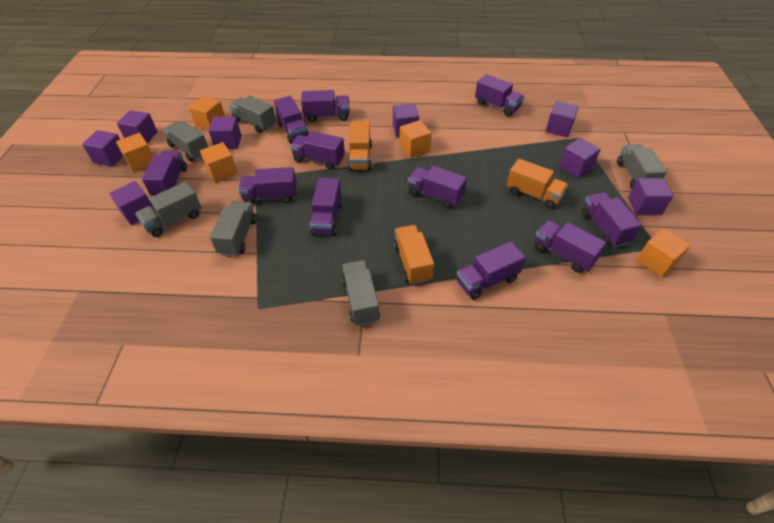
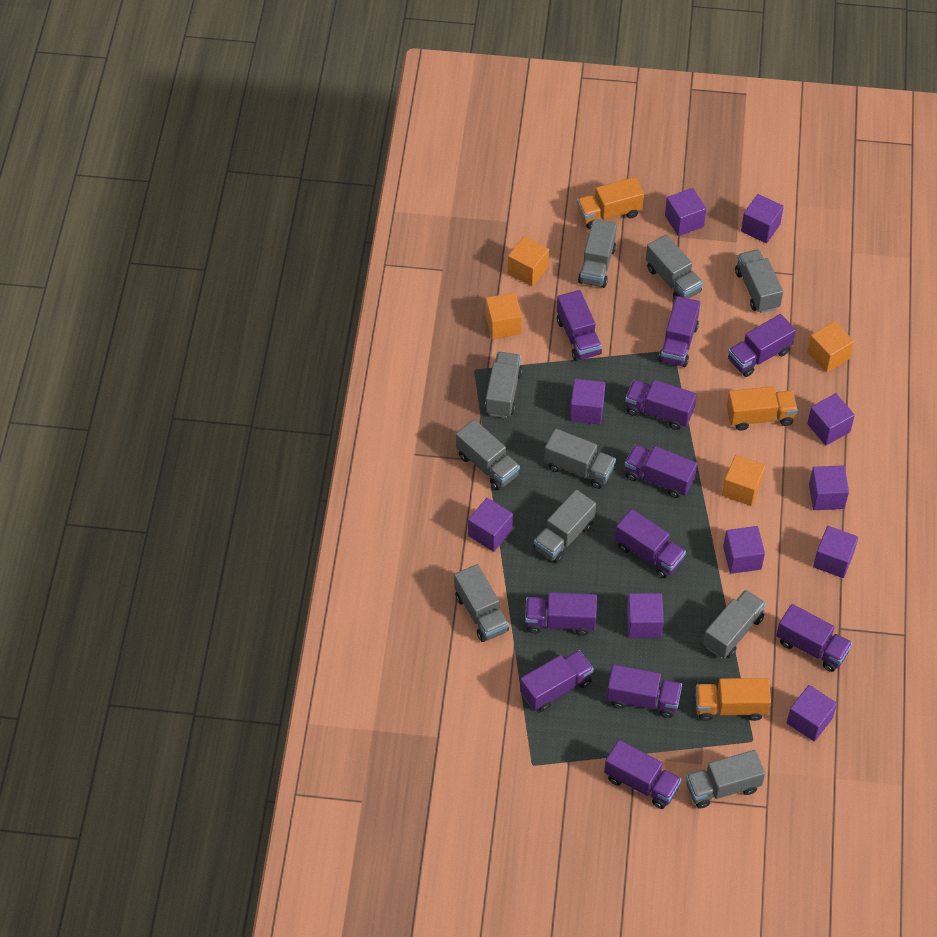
grey truck: 6 -> 10
orange cube: 5 -> 4
purple cube: 8 -> 10

